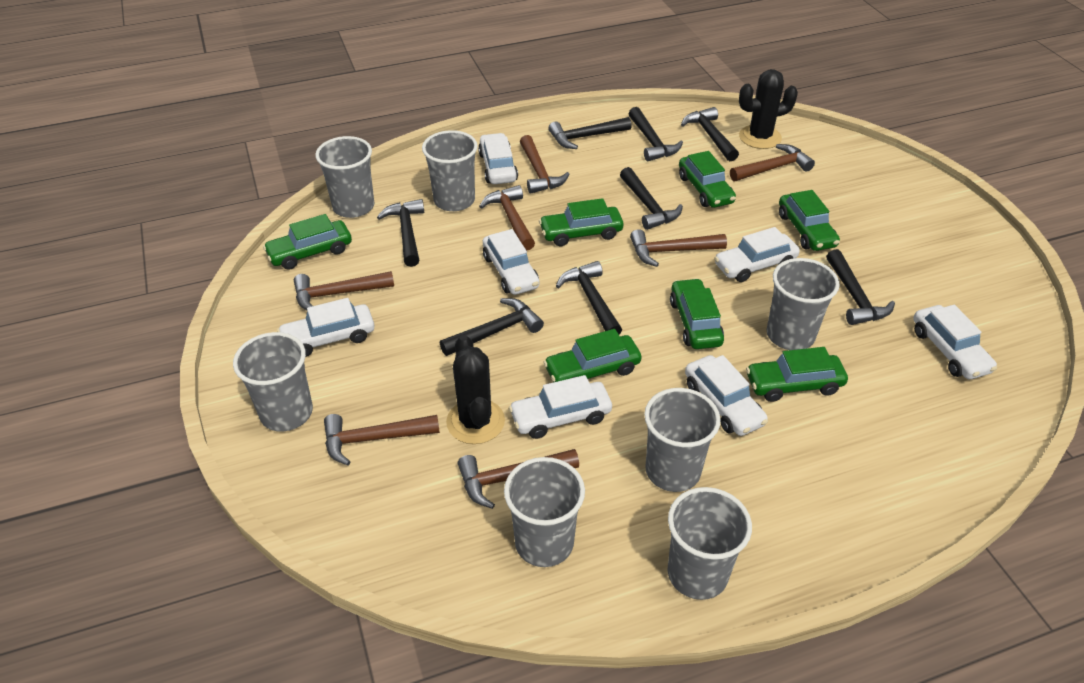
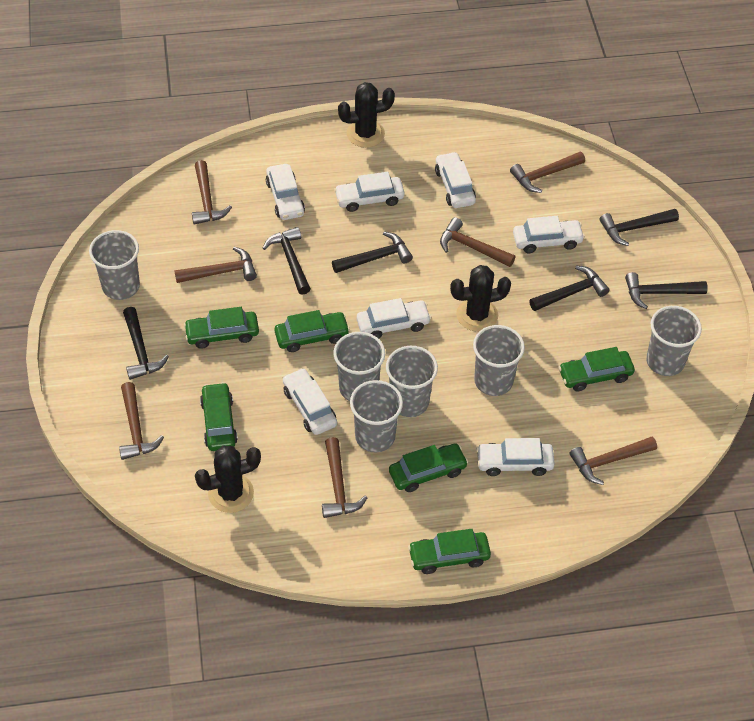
black cactus: 2 -> 3
black hammer: 8 -> 6
green car: 7 -> 6
grey cup: 7 -> 6

